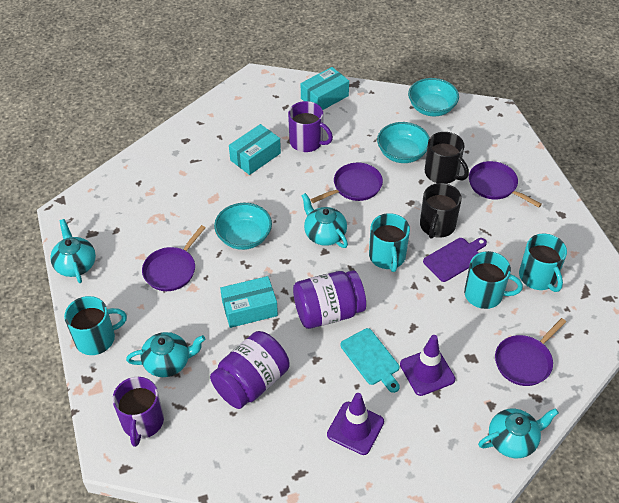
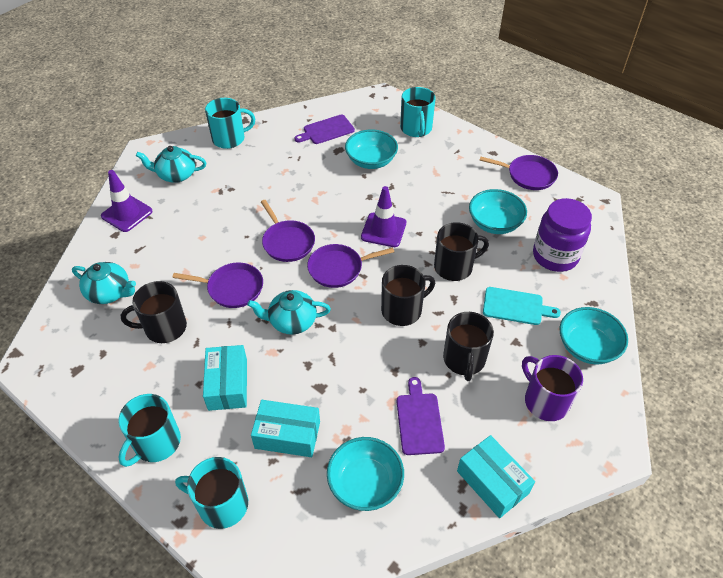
black mug: 2 -> 4
purple cutting board: 1 -> 2
purple jar: 2 -> 1
purple mug: 2 -> 1
turquoise bowl: 3 -> 4
turquoise teapot: 4 -> 3

